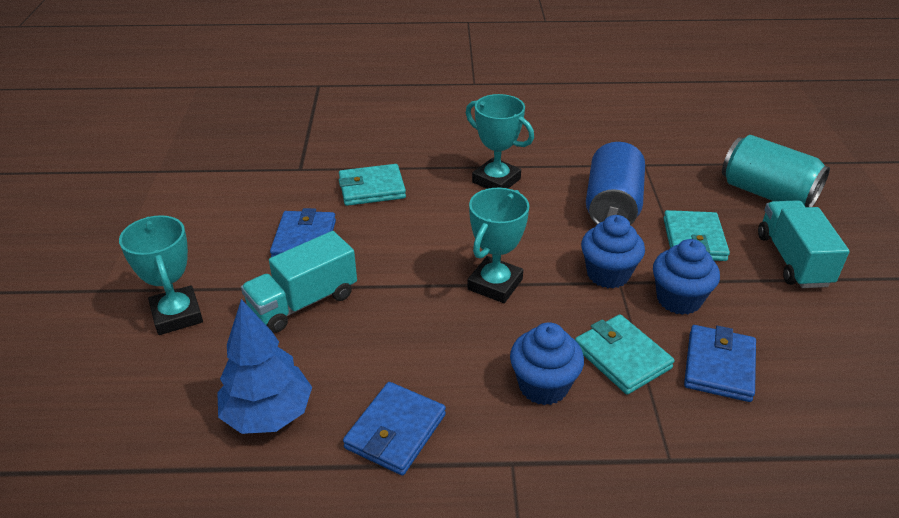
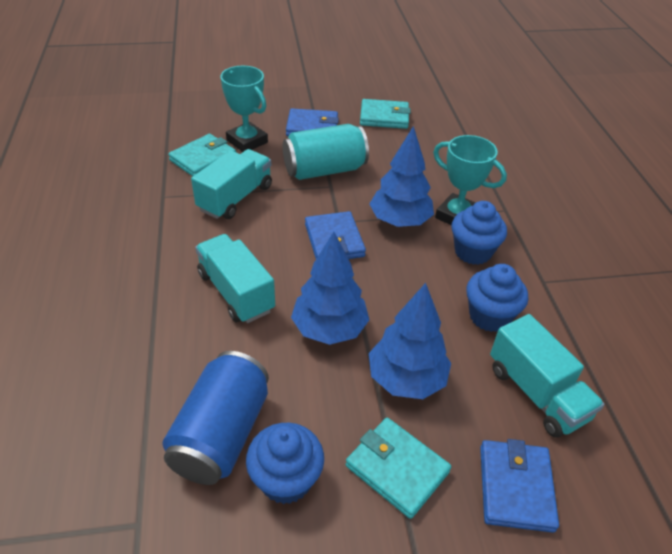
blue tree: 1 -> 3
turquoise trophy: 3 -> 2
turquoise truck: 2 -> 3

